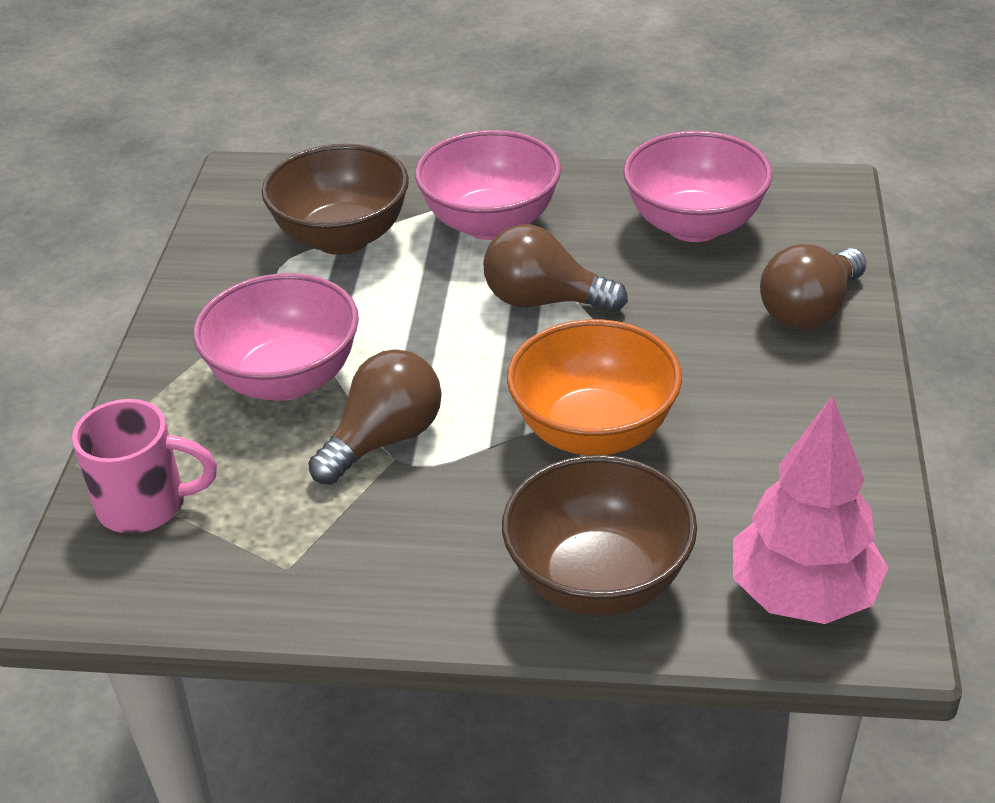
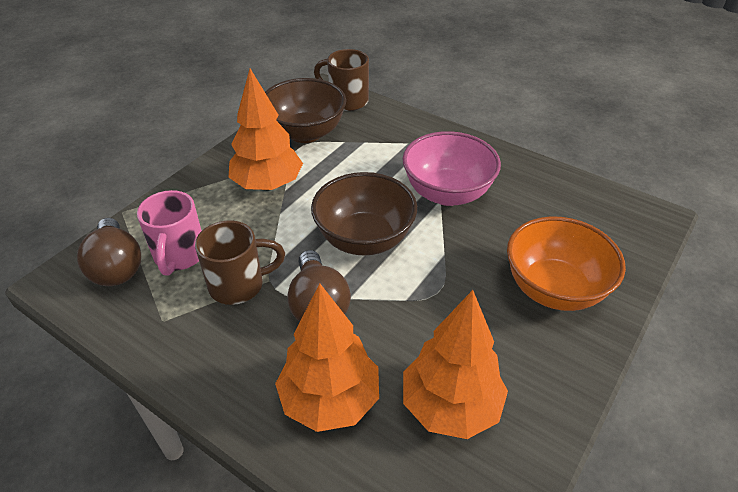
brown light bulb: 3 -> 2
brown mug: 0 -> 2
orange tree: 0 -> 3
pink bowl: 3 -> 1
pink tree: 1 -> 0

